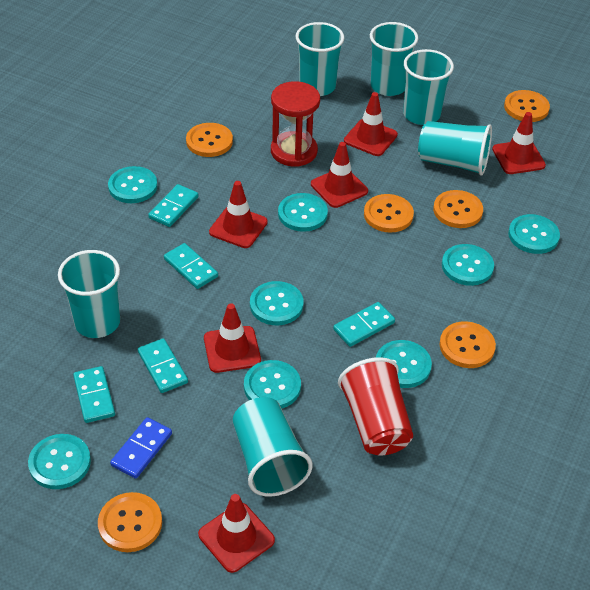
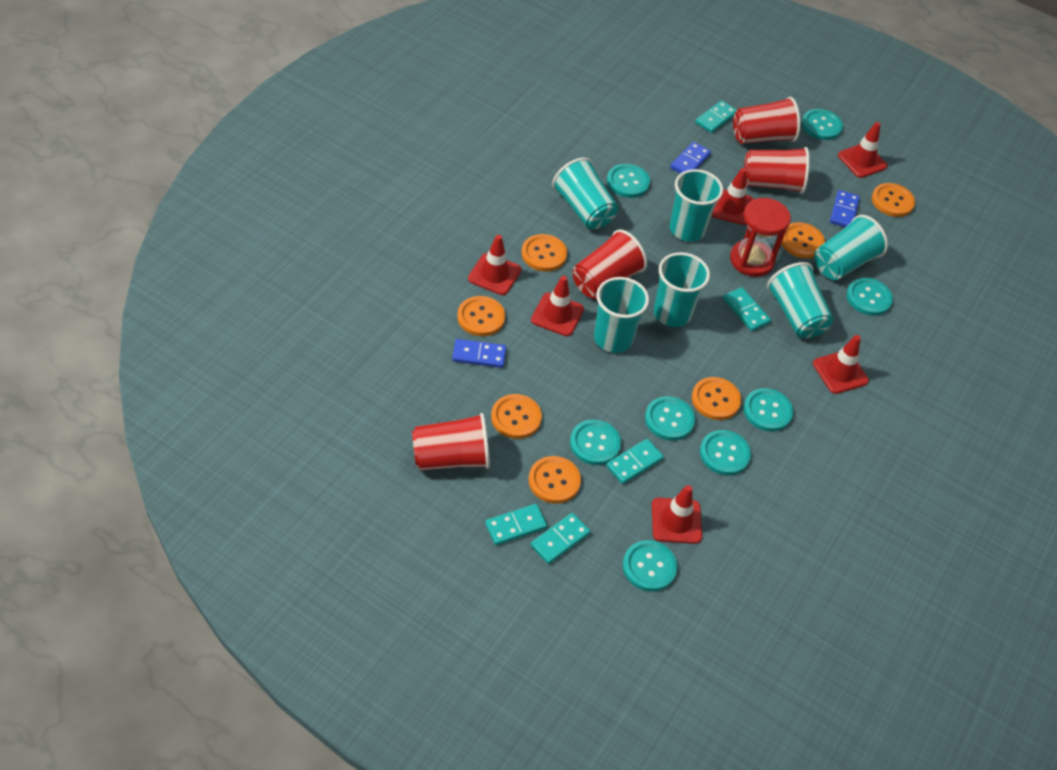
blue domino: 1 -> 3
orange button: 6 -> 7
red cup: 1 -> 4

